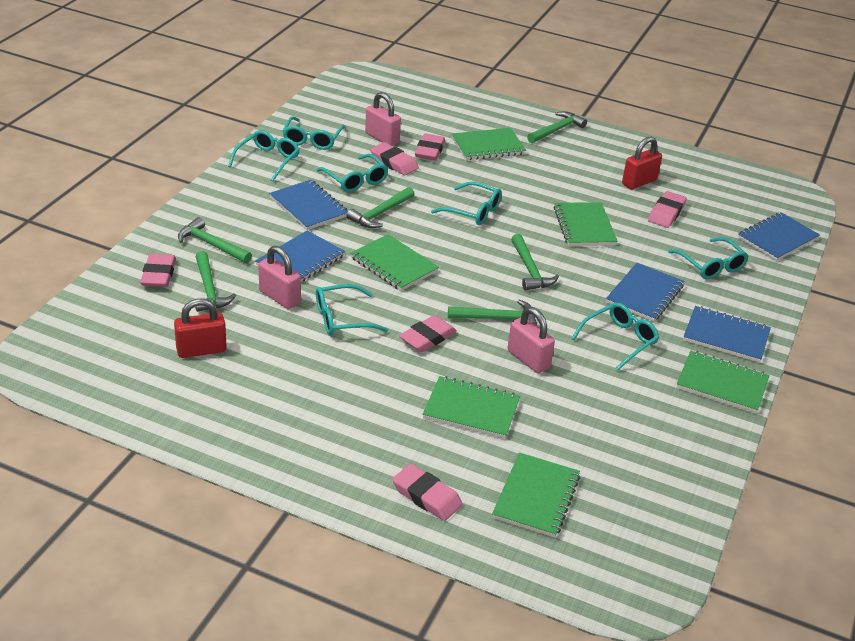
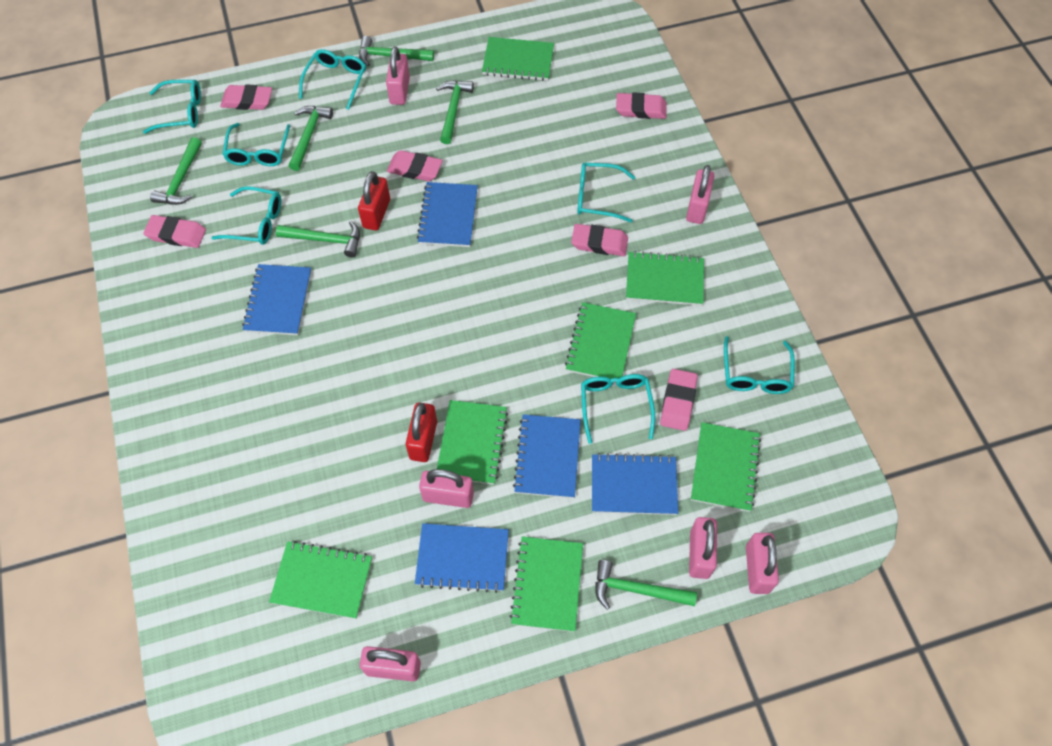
green notebook: 6 -> 7
pink padlock: 3 -> 6

